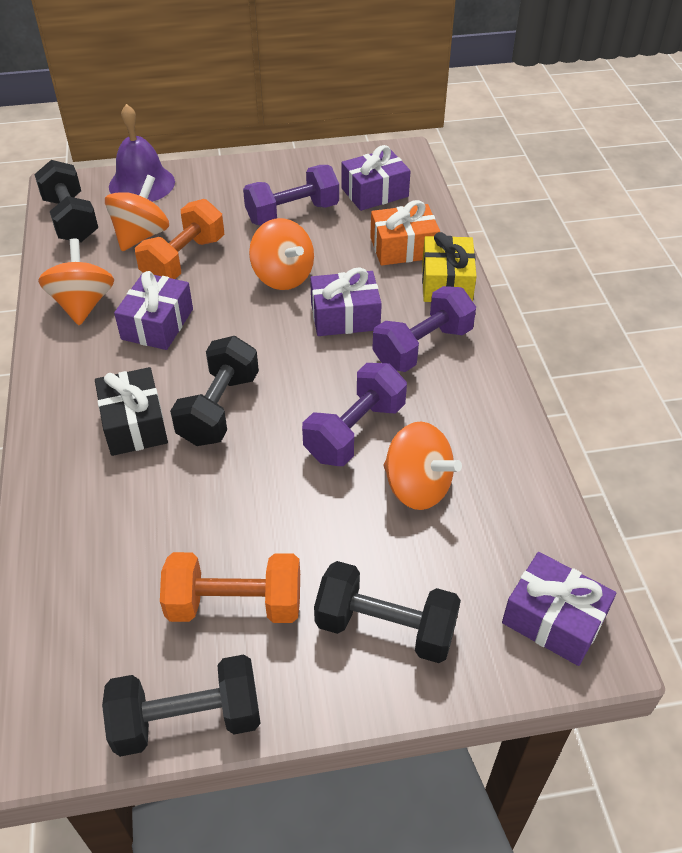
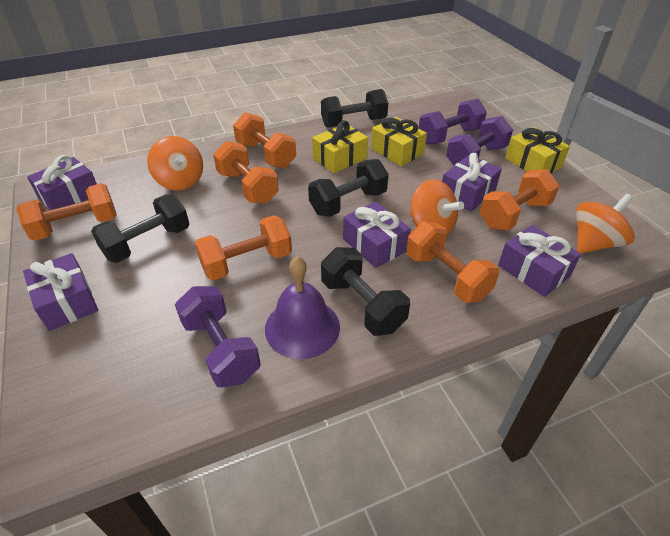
black gift: 1 -> 0
orange dumbbell: 2 -> 6
orange gift: 1 -> 0
orange spinning top: 4 -> 3
purple gift: 4 -> 5
yellow gift: 1 -> 3

